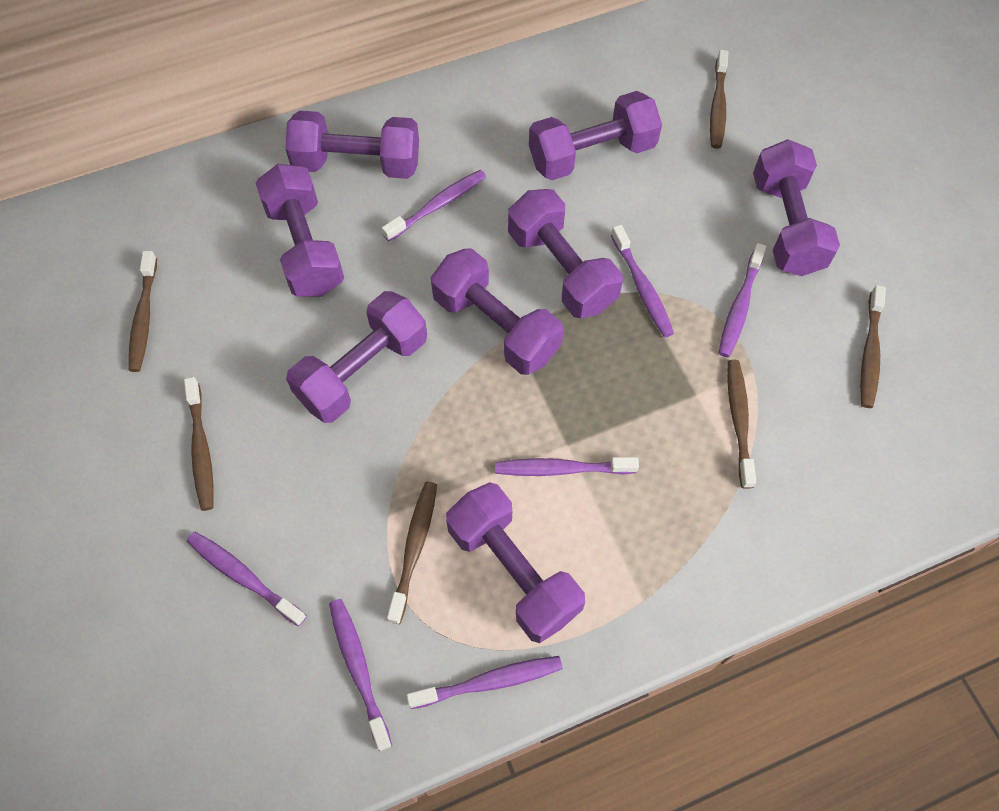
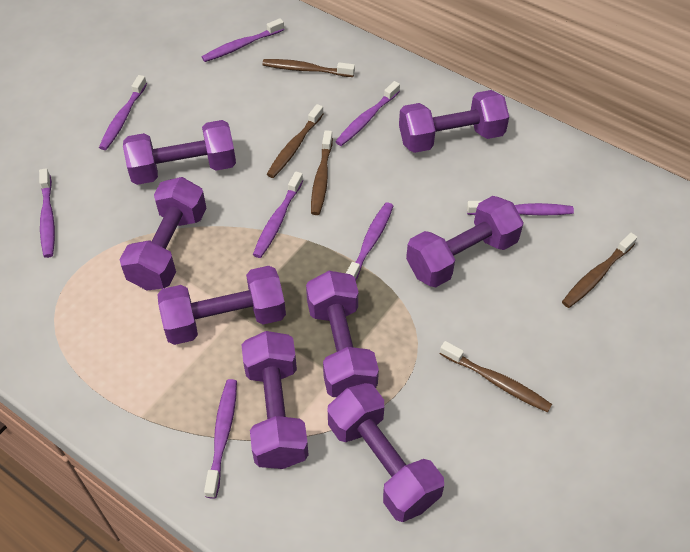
brown toothbrush: 6 -> 5
purple toothbrush: 7 -> 8

